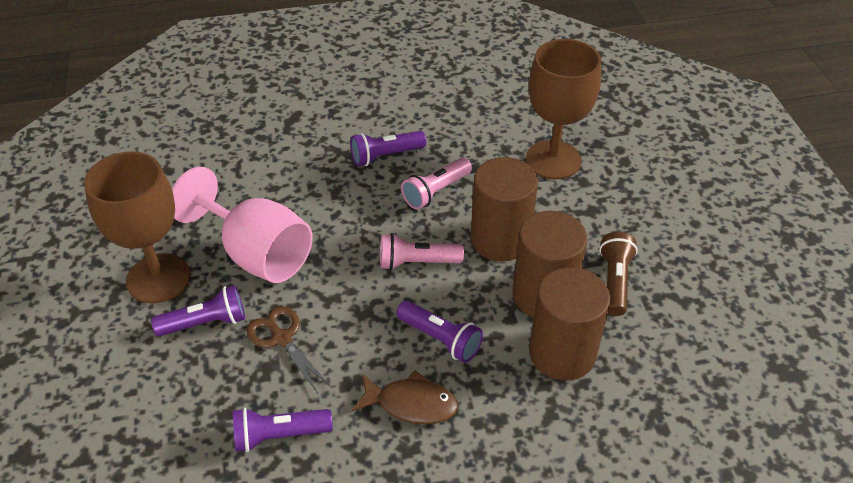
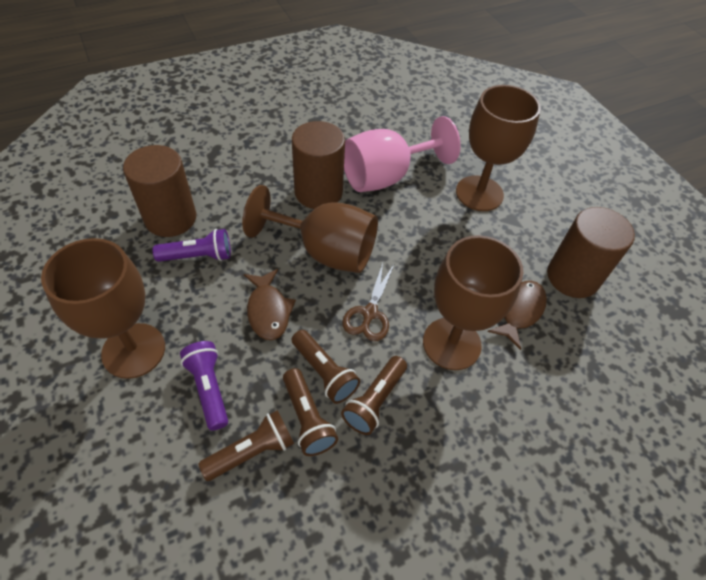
brown fish: 1 -> 2
brown flashlight: 1 -> 4
brown goblet: 2 -> 4
pink flashlight: 2 -> 0
purple flashlight: 4 -> 2

